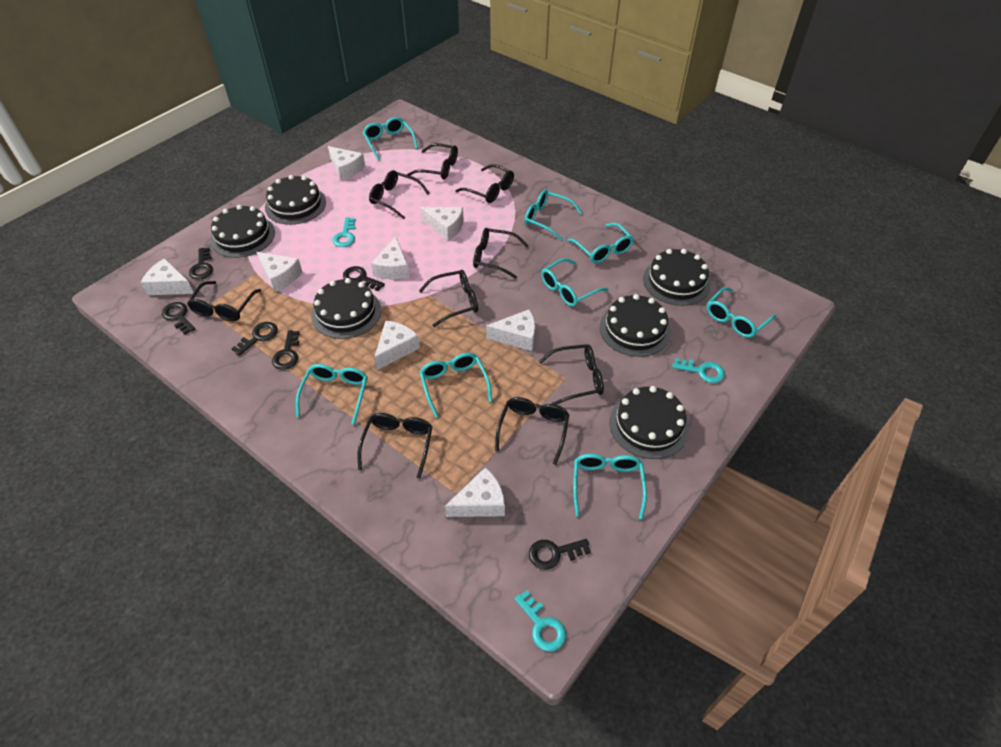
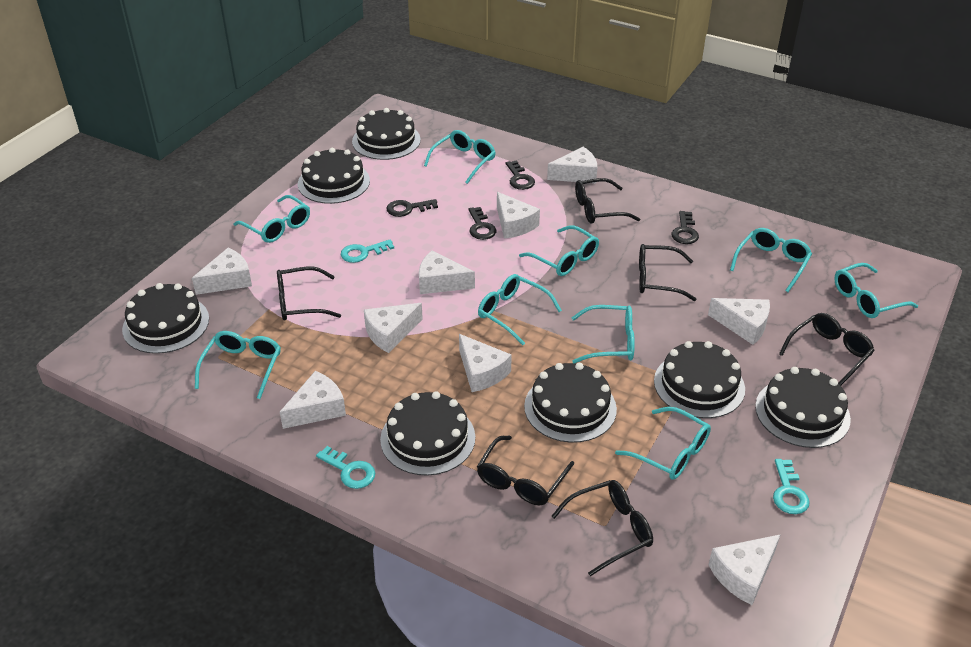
black cake: 6 -> 7
black glasses: 9 -> 6
black key: 6 -> 4
turquoise glasses: 8 -> 9
white cheese: 8 -> 9

